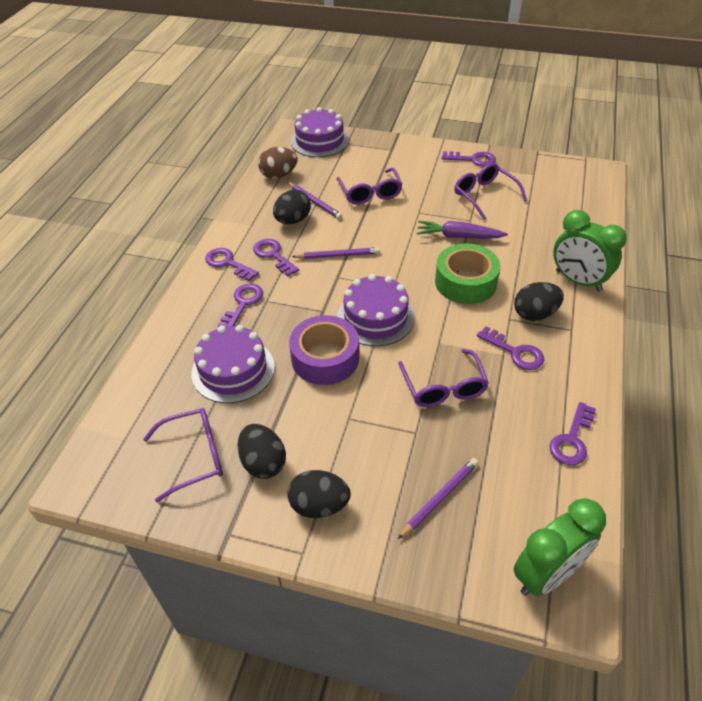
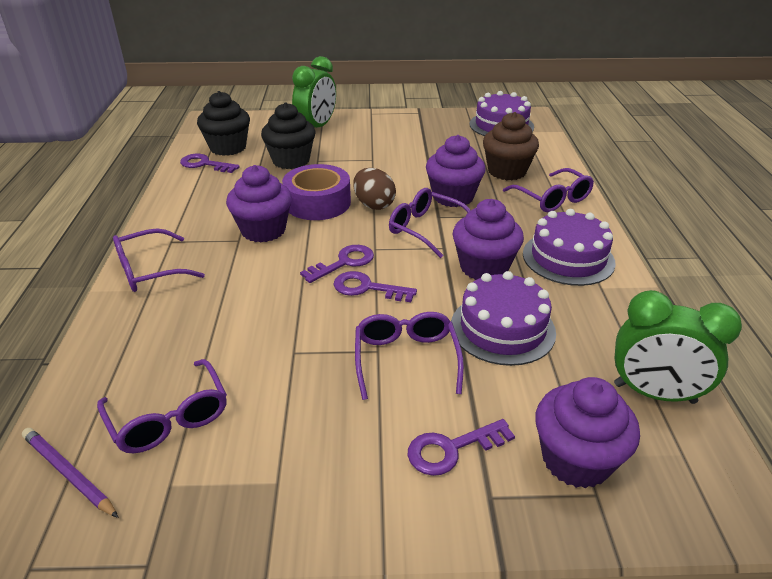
black cupcake: 0 -> 2
black egg: 4 -> 0
brown cupcake: 0 -> 1
green tape: 1 -> 0
purple carrot: 1 -> 0
purple cupcake: 0 -> 4
purple glasses: 4 -> 5
purple key: 6 -> 4
purple pencil: 3 -> 1

